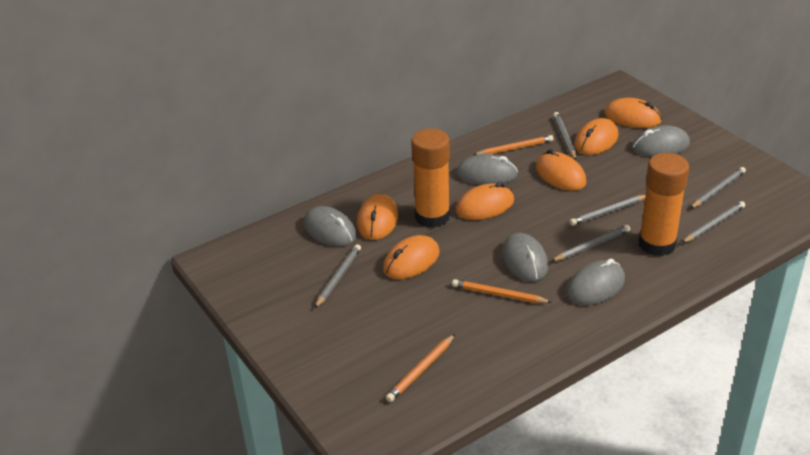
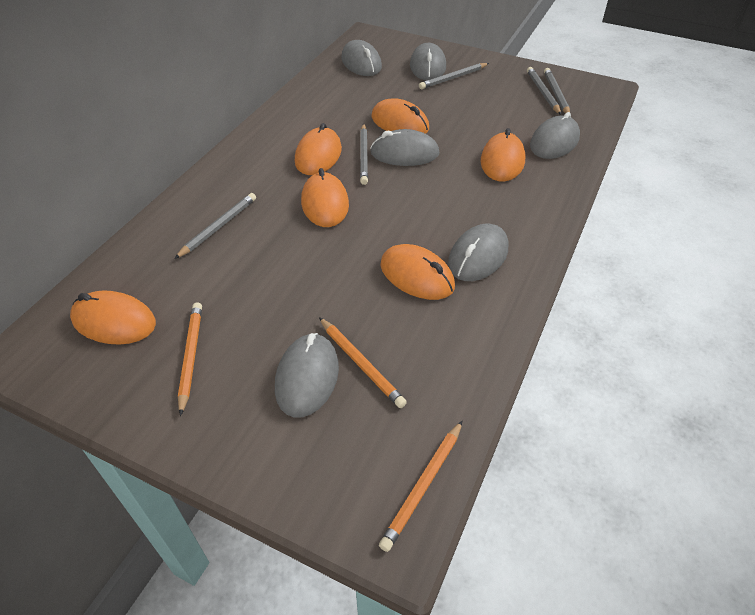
grey mouse: 5 -> 6
grey pencil: 6 -> 5
orange glue stick: 2 -> 0

